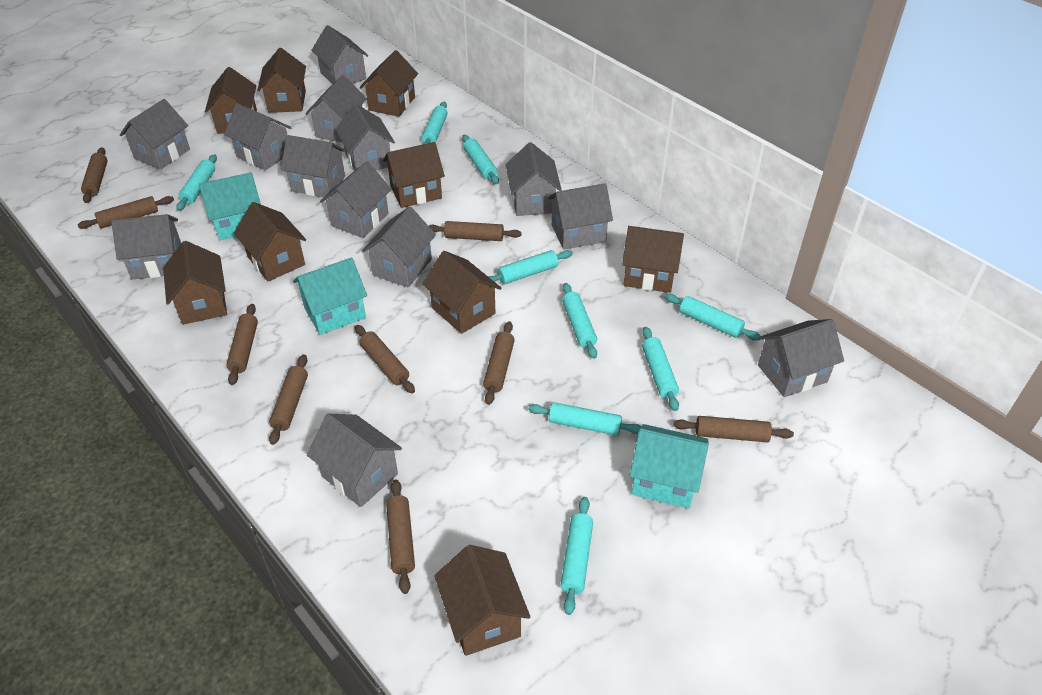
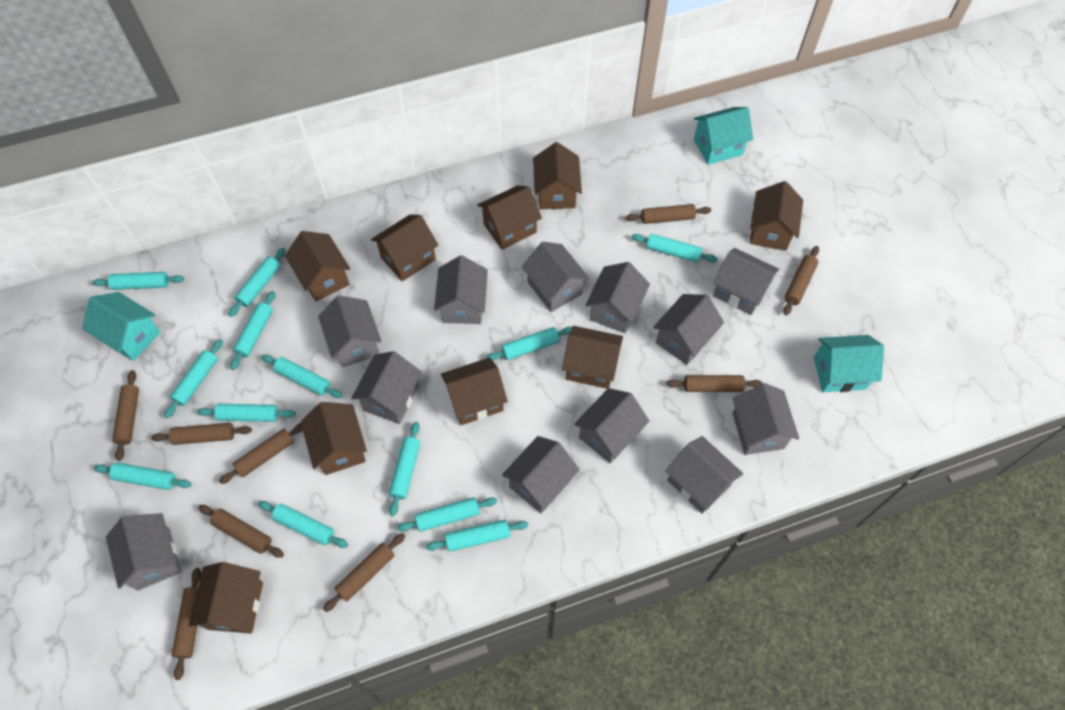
grey house: 13 -> 12
turquoise rolling pin: 9 -> 13

